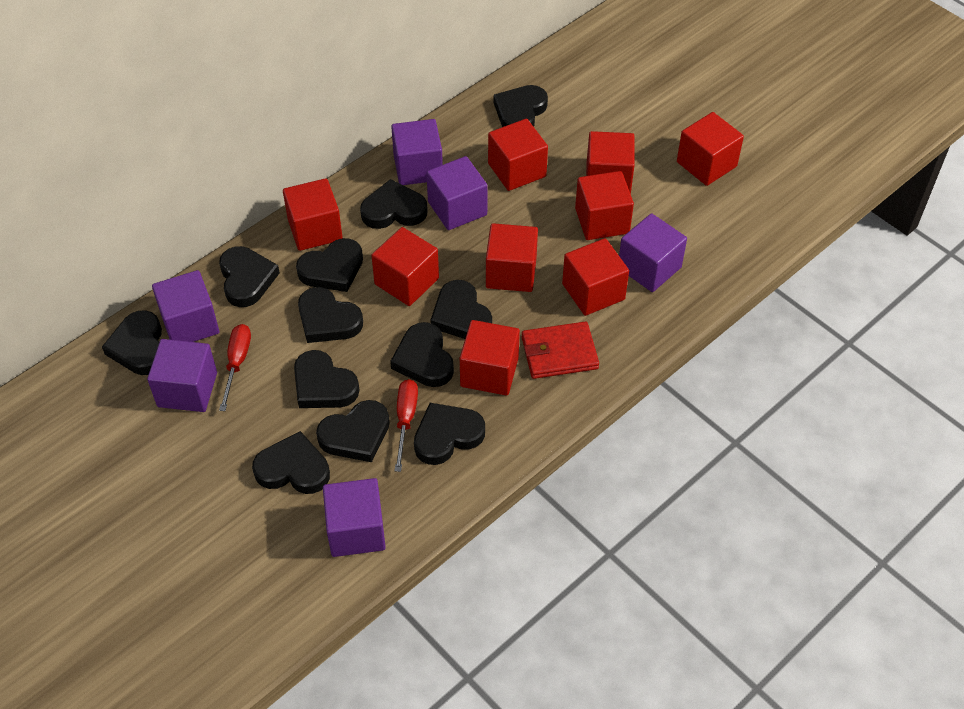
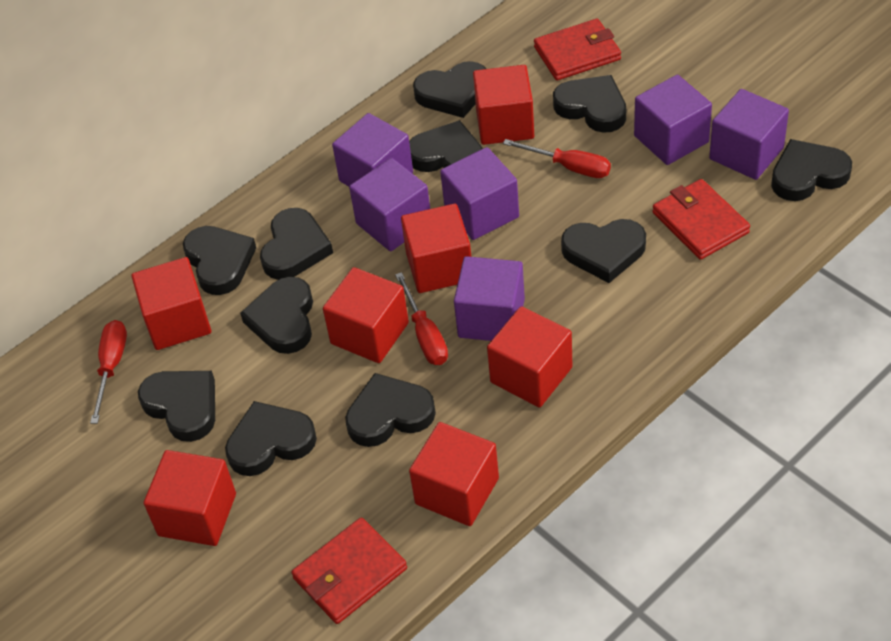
black heart: 12 -> 11
red cube: 9 -> 7
red screwdriver: 2 -> 3
red wallet: 1 -> 3

